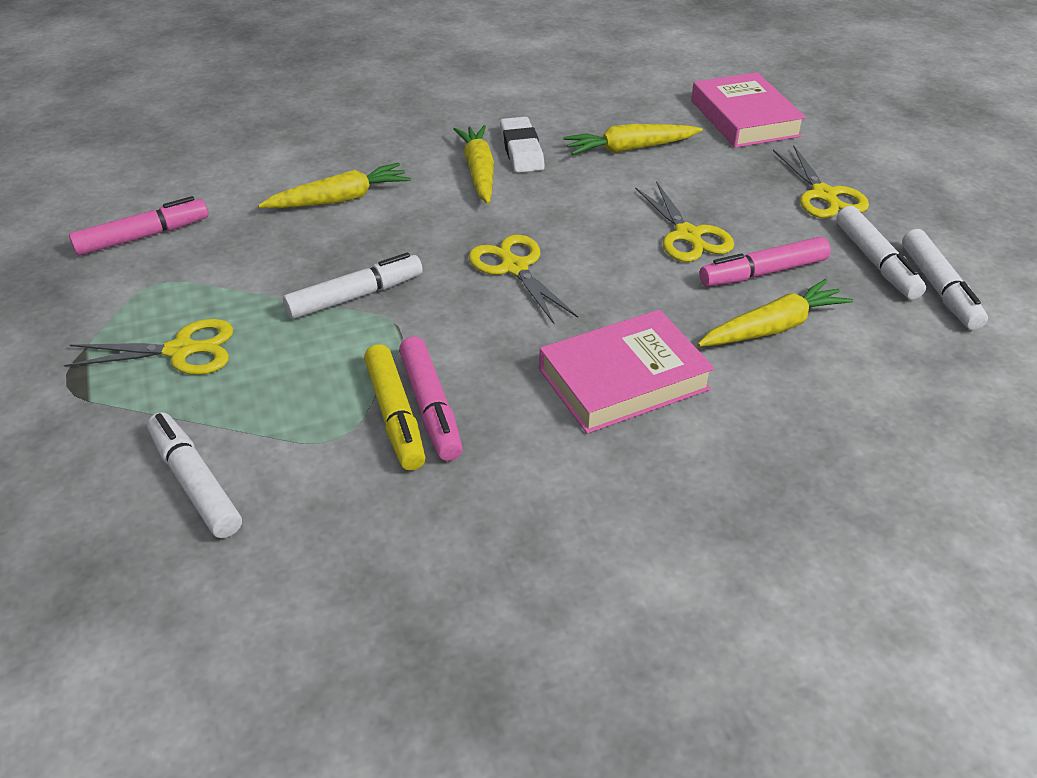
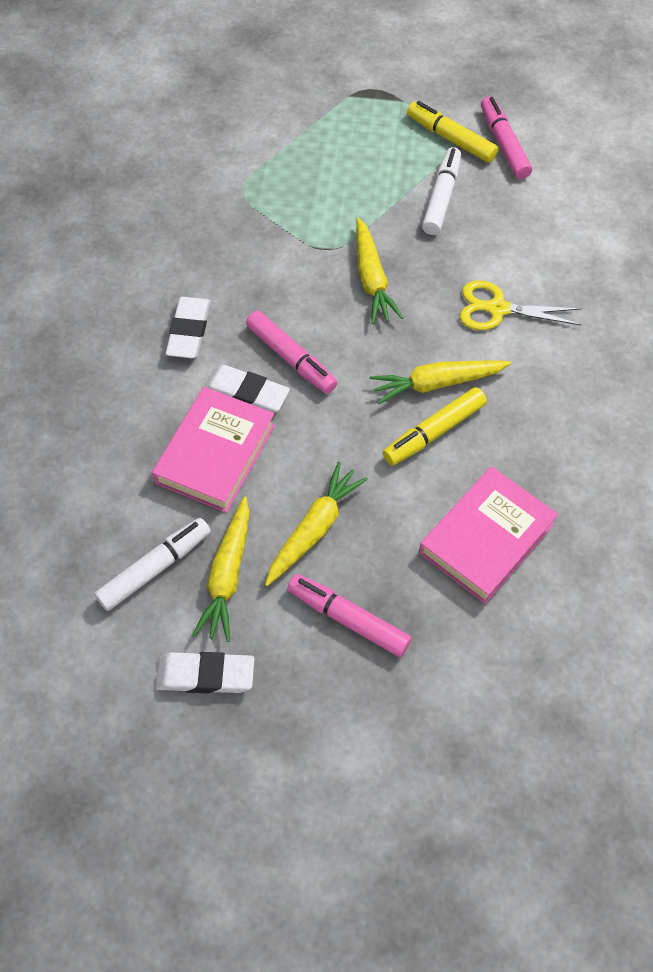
white eraser: 1 -> 3
white marker: 4 -> 2
yellow marker: 1 -> 2
yellow scissors: 4 -> 1

